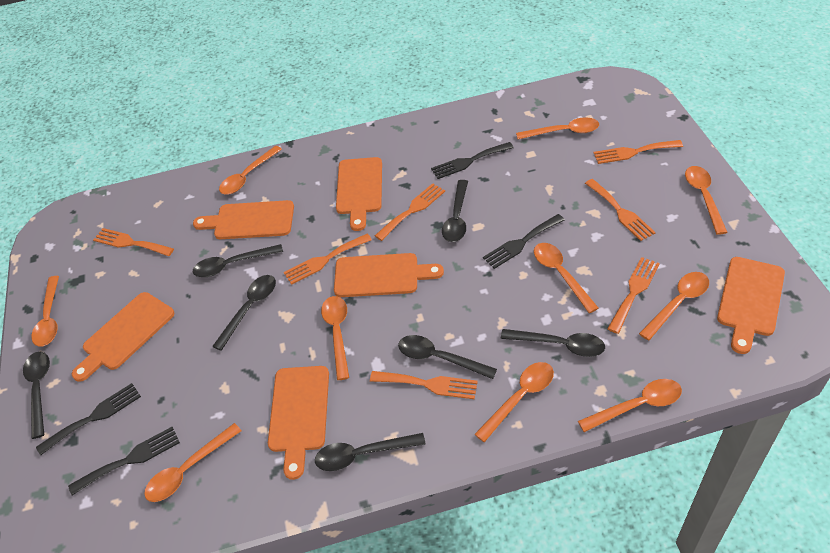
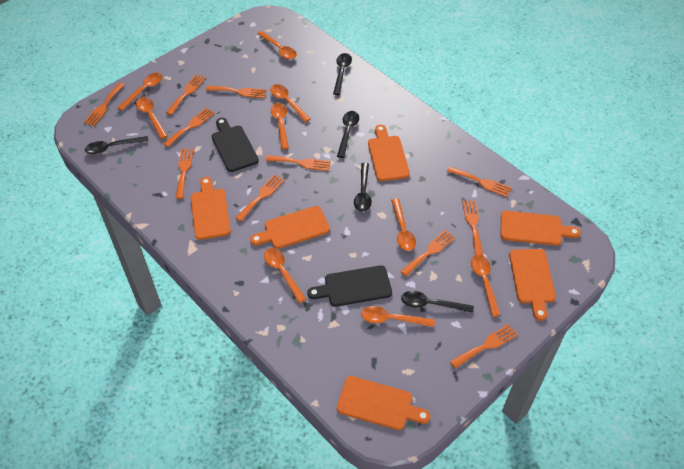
black cutting board: 0 -> 2
black fork: 4 -> 0
black spoon: 7 -> 5
orange fork: 7 -> 11
orange spoon: 10 -> 9

